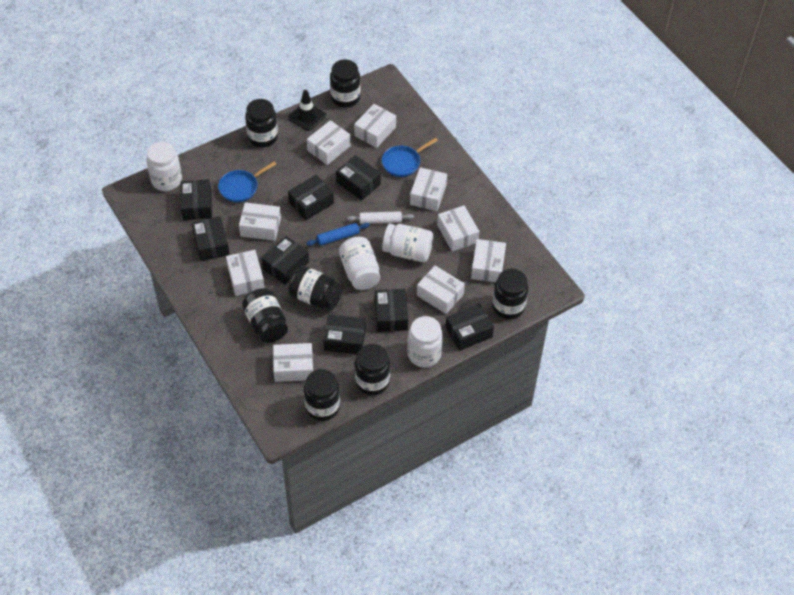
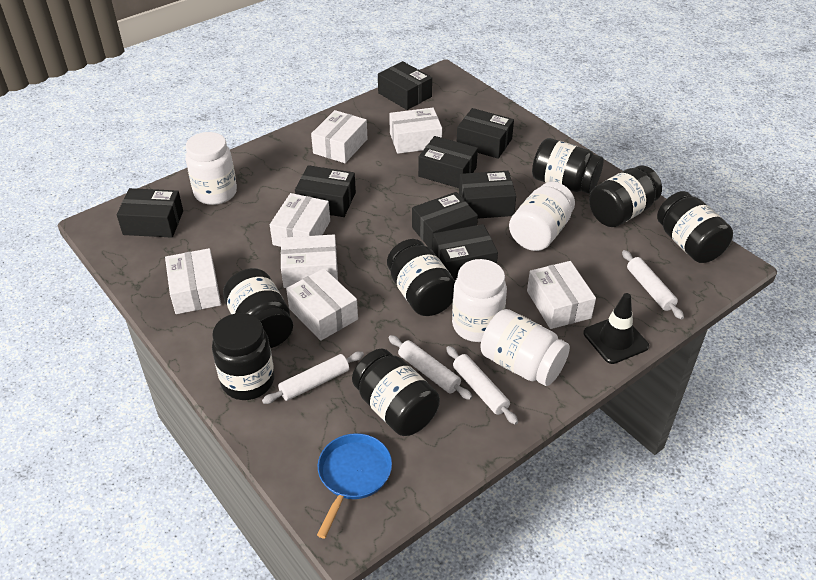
blue pan: 2 -> 1
blue rolling pin: 1 -> 0
white box: 9 -> 7
white rolling pin: 1 -> 4

